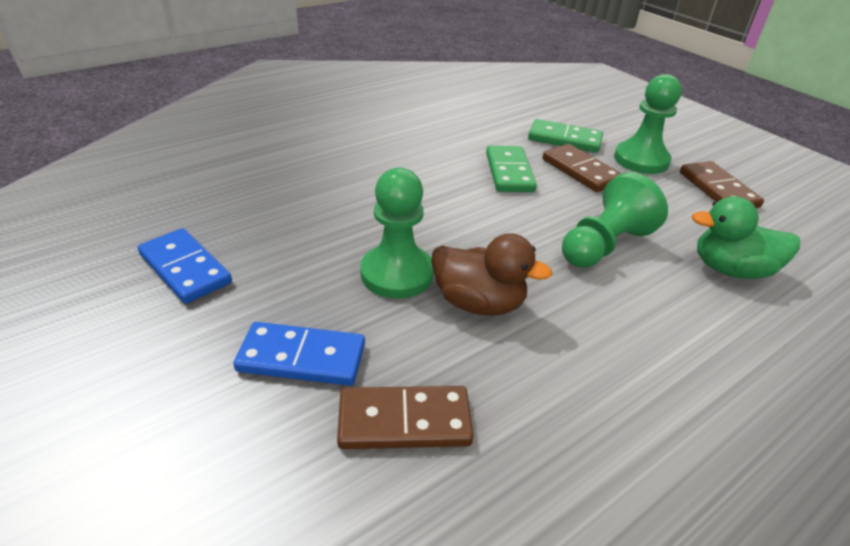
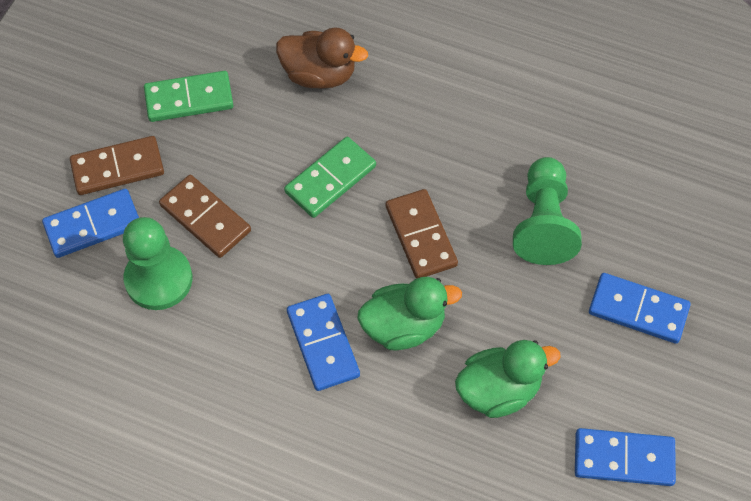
blue domino: 2 -> 4
green duck: 1 -> 2
green pawn: 3 -> 2

